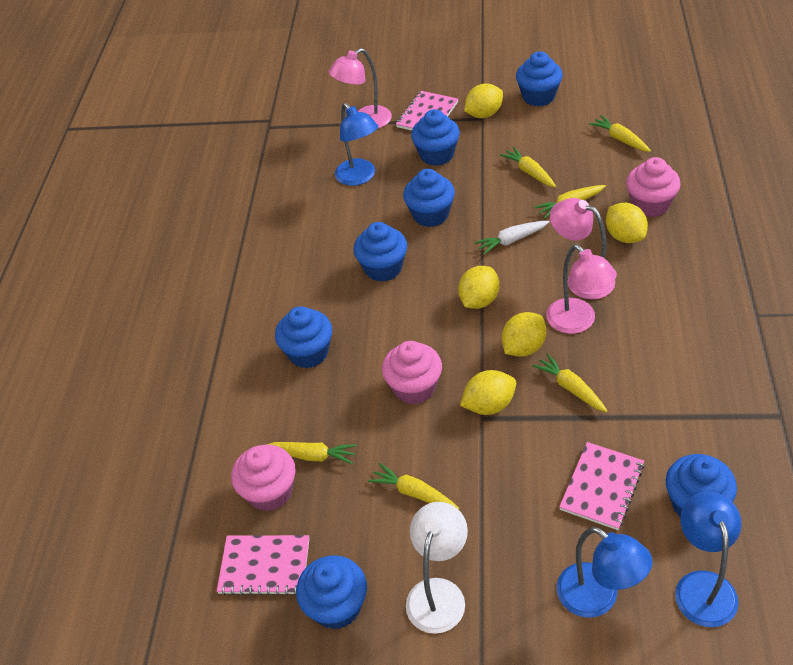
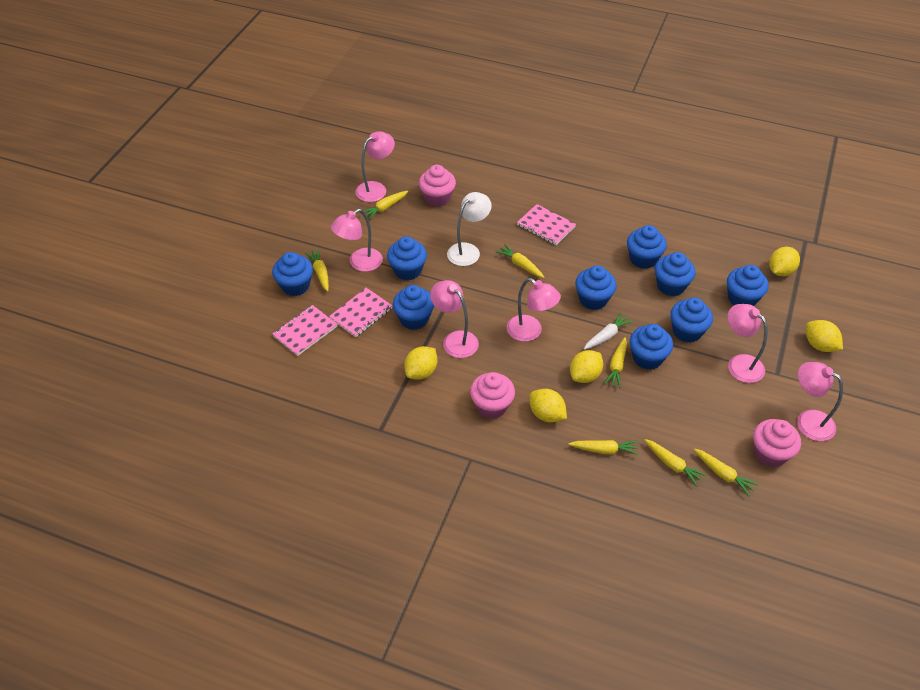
blue cupcake: 7 -> 9
blue lamp: 3 -> 0
pink lamp: 3 -> 6
yellow carrot: 6 -> 7

